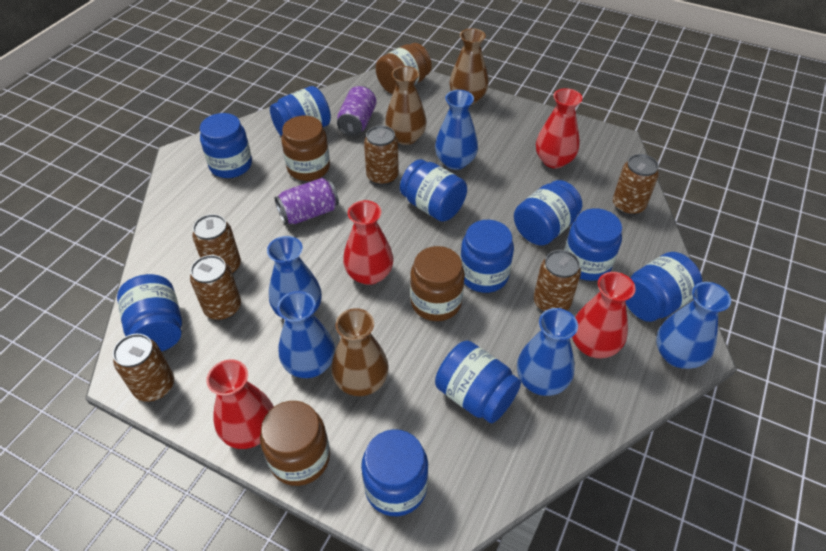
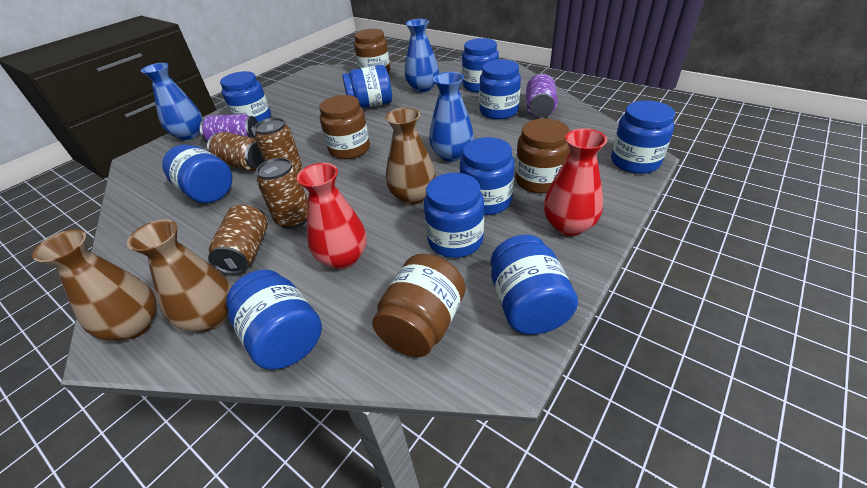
blue vase: 5 -> 3
brown can: 6 -> 4
red vase: 4 -> 2

